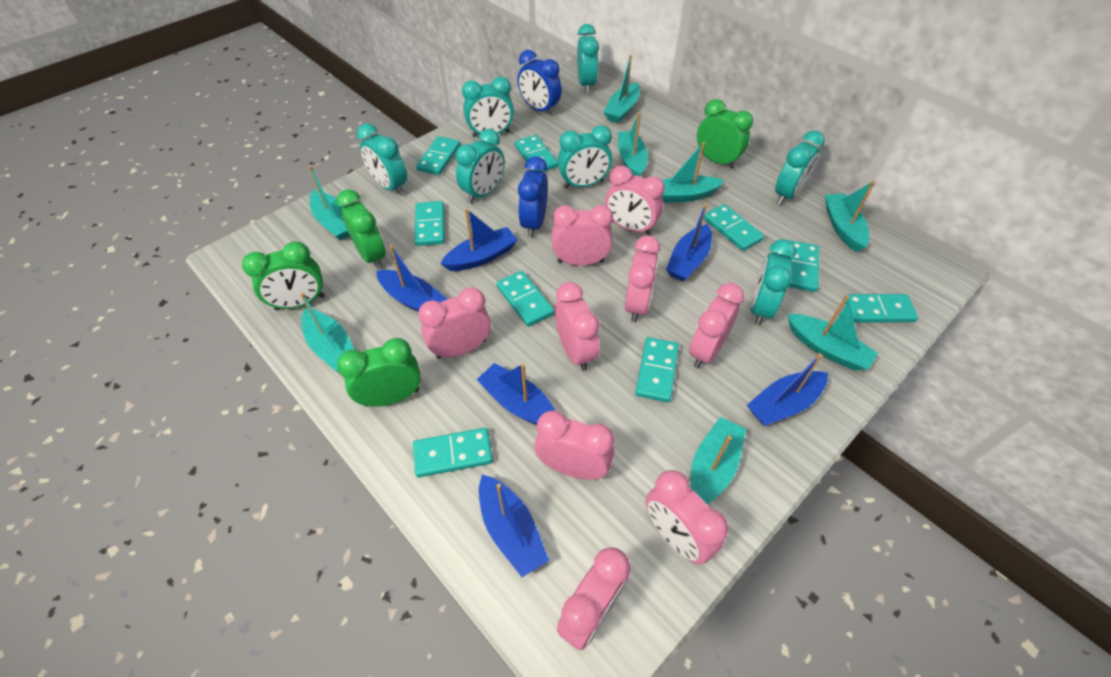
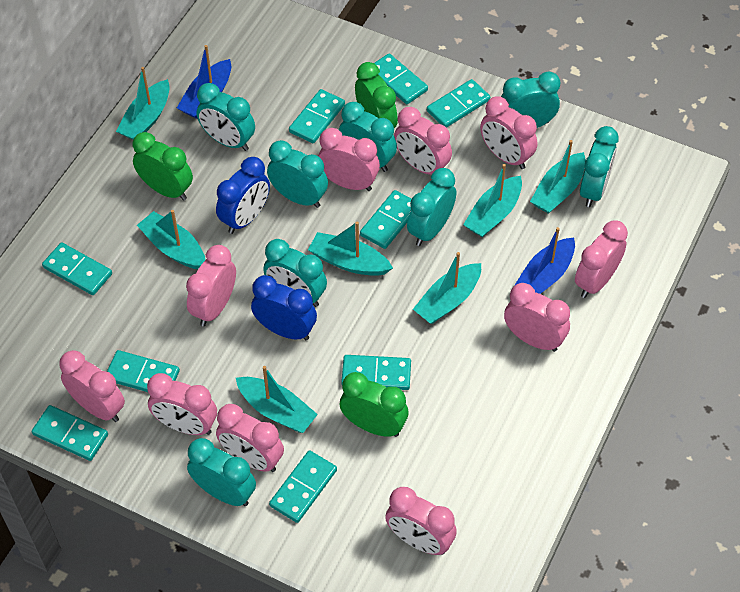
blue boat: 6 -> 2
green clock: 4 -> 3
pink clock: 9 -> 10
turquoise boat: 8 -> 7
turquoise clock: 7 -> 8

